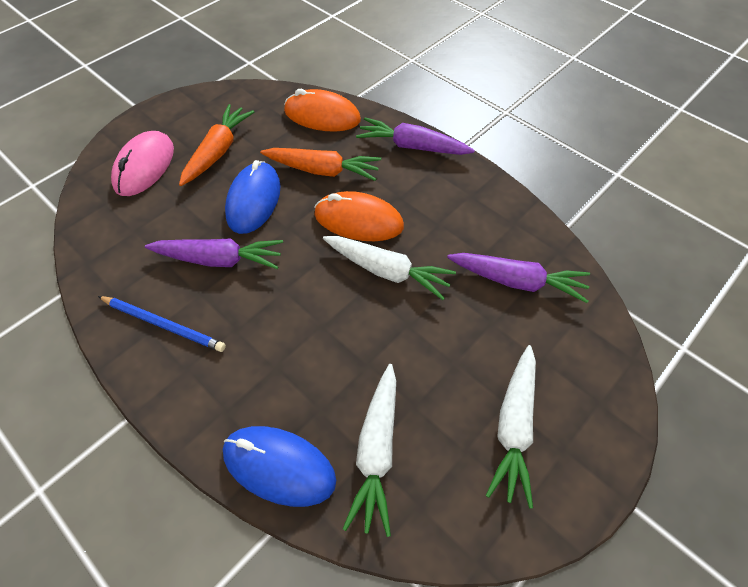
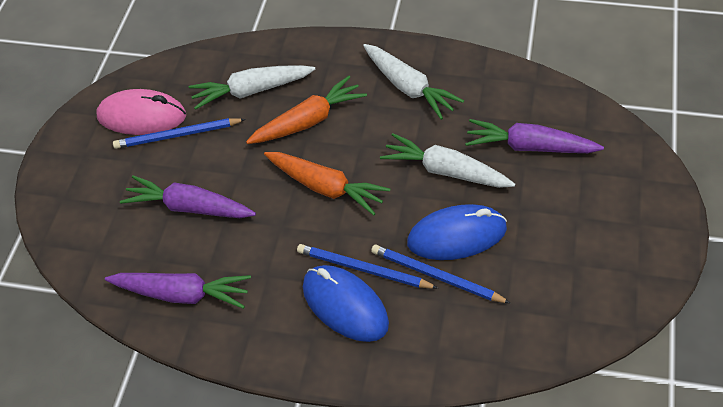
blue pencil: 1 -> 3
orange mouse: 2 -> 0

